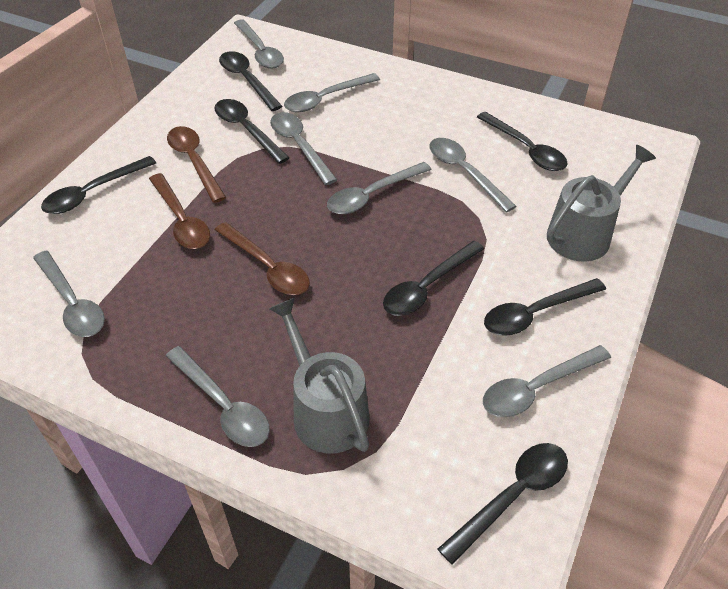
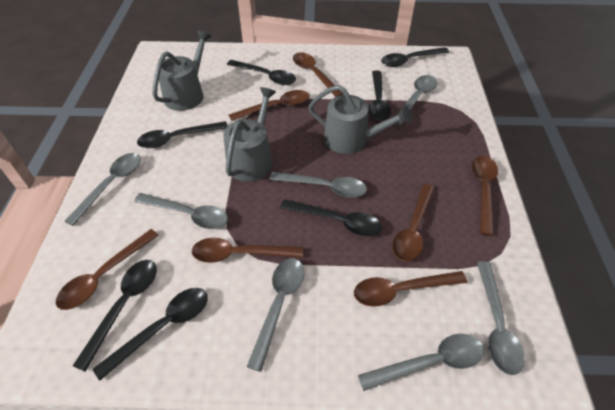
brown spoon: 3 -> 7
grey spoon: 8 -> 7
grey watering can: 2 -> 3

